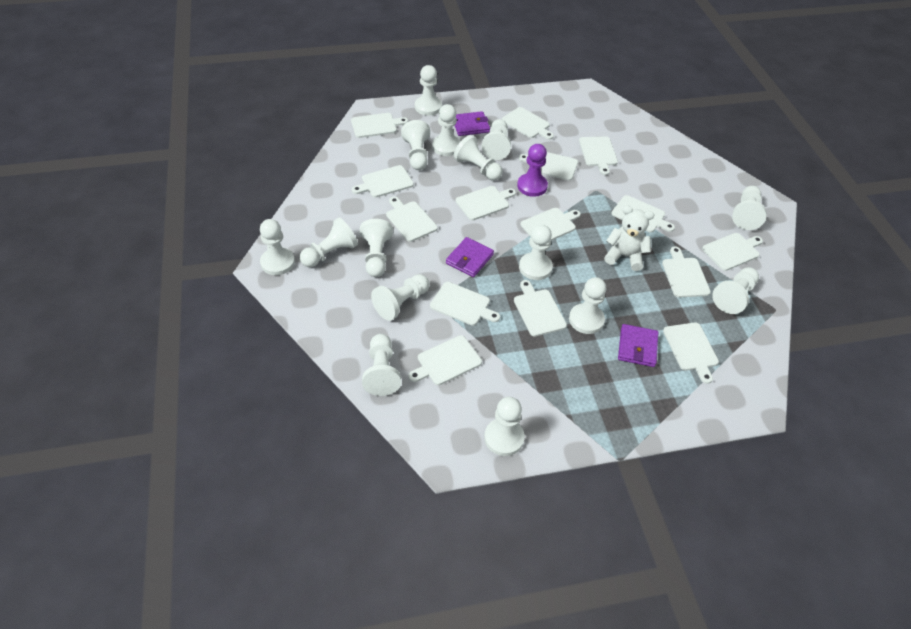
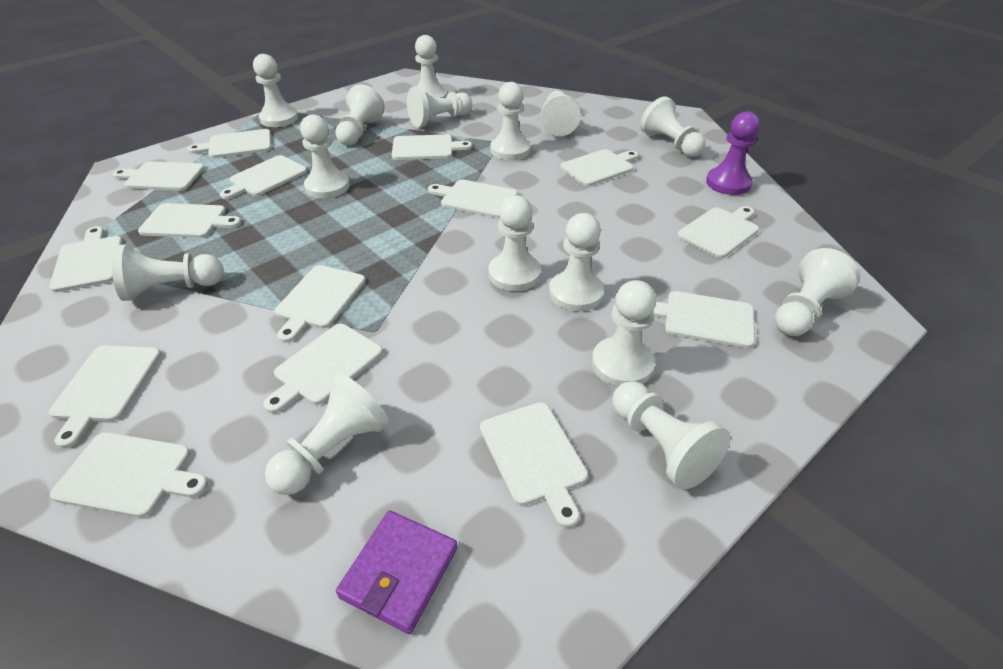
purple wallet: 3 -> 1
white teddy bear: 1 -> 0

